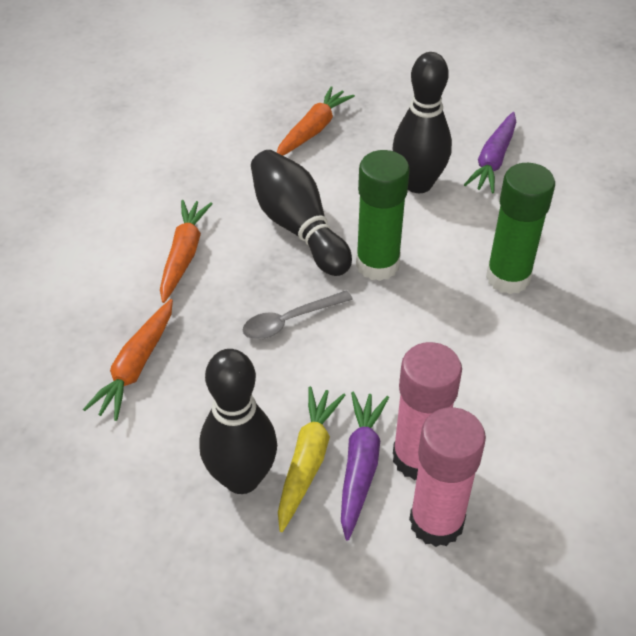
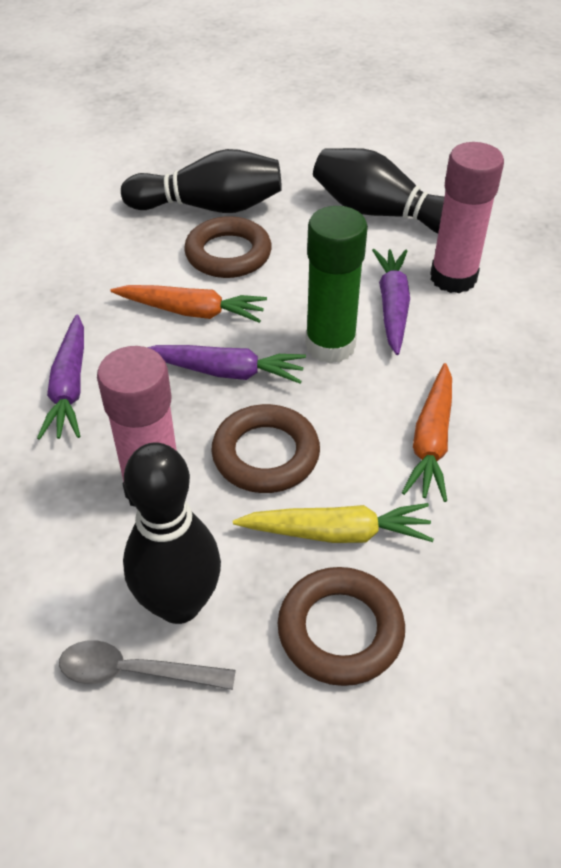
brown ring: 0 -> 3
green glue stick: 2 -> 1
orange carrot: 3 -> 2
purple carrot: 2 -> 3

